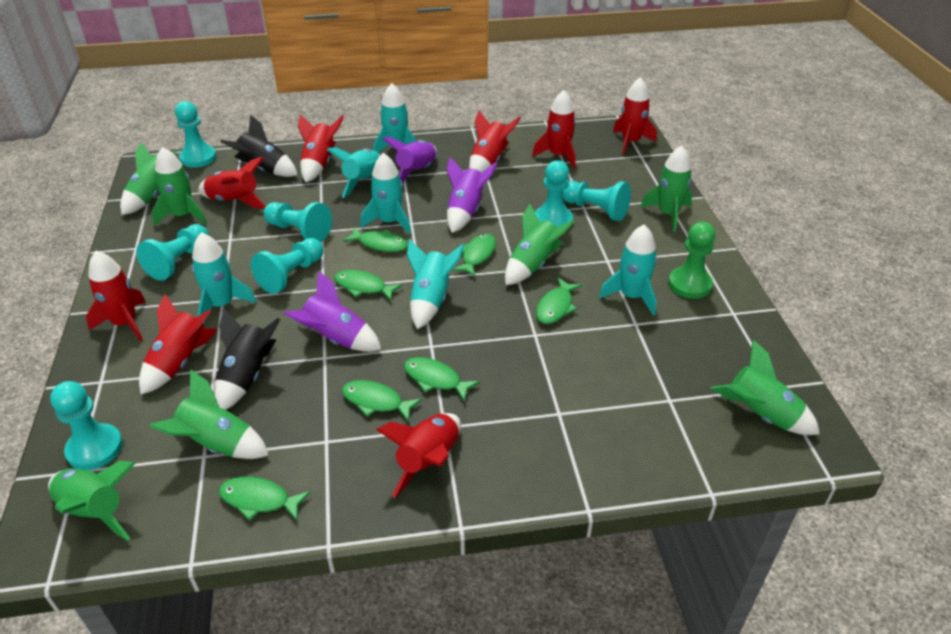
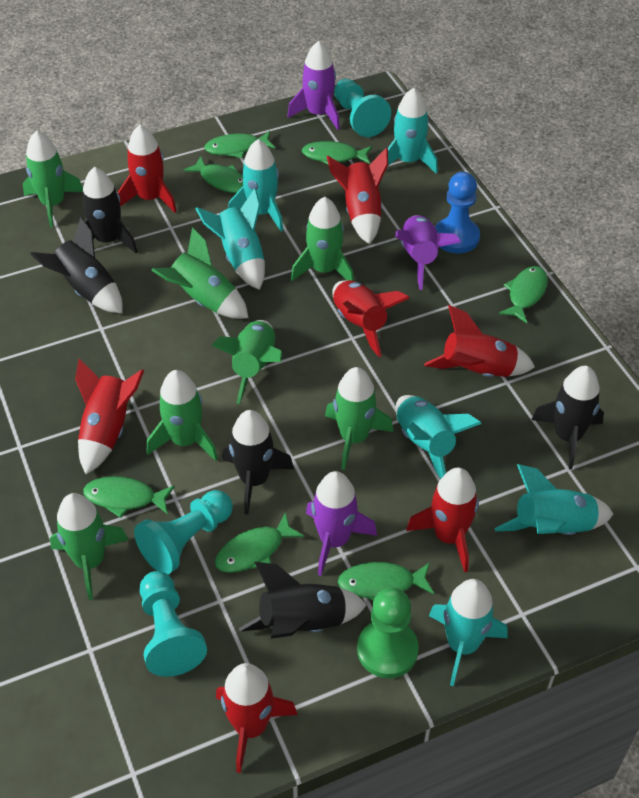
black rocket: 2 -> 5
blue pawn: 0 -> 1
red rocket: 8 -> 7
turquoise pawn: 7 -> 3

